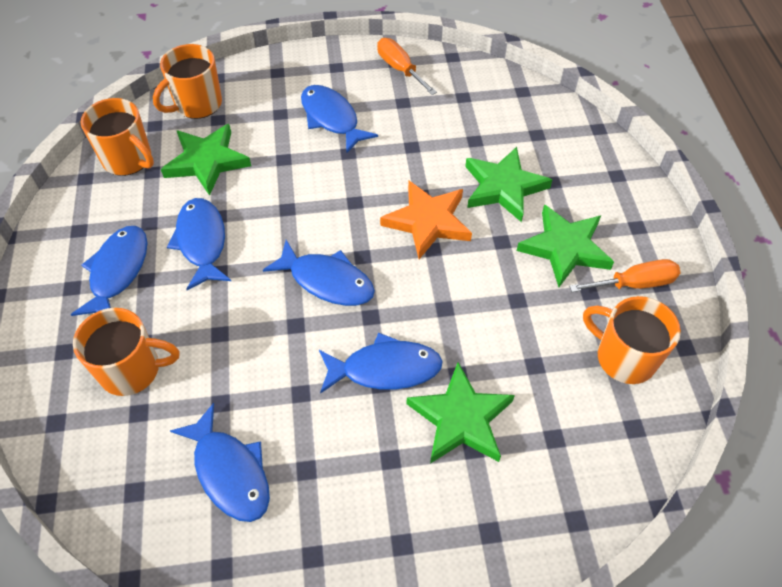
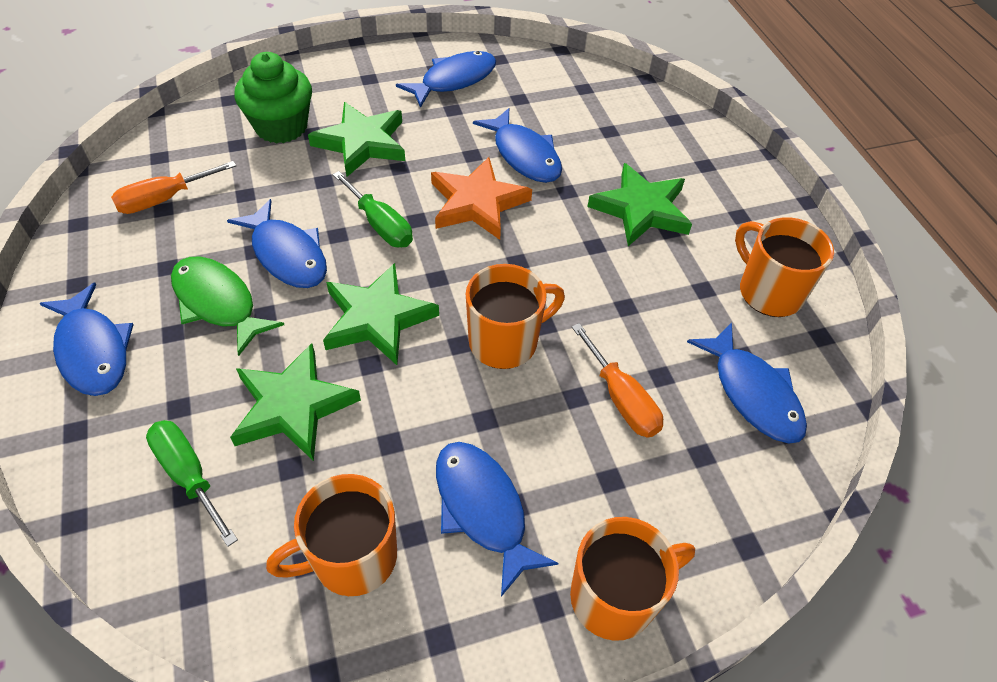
green cupcake: 0 -> 1
green fish: 0 -> 1
green screwdriver: 0 -> 2

